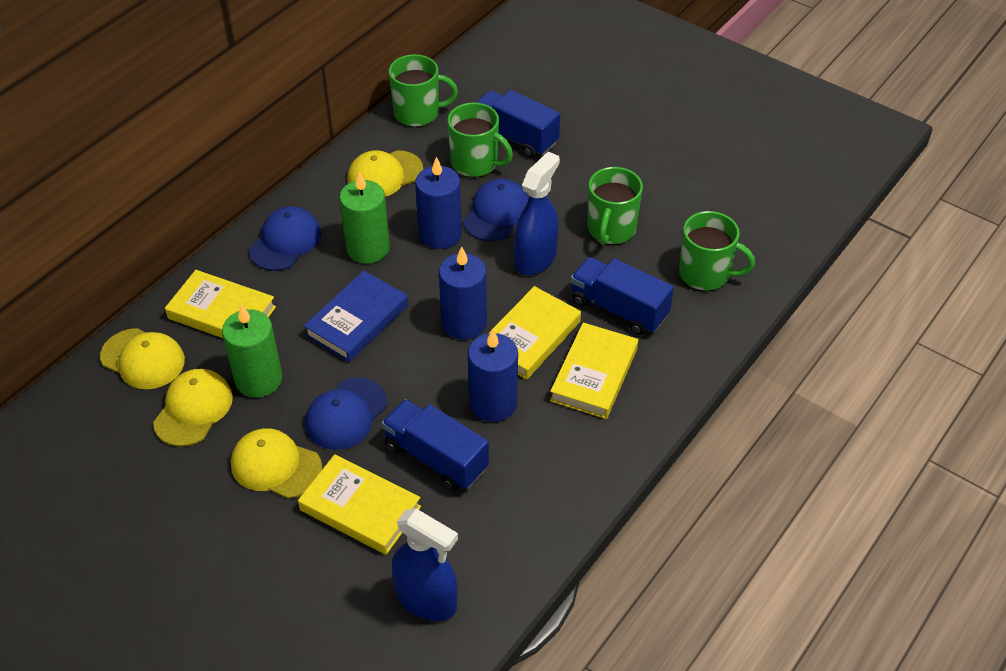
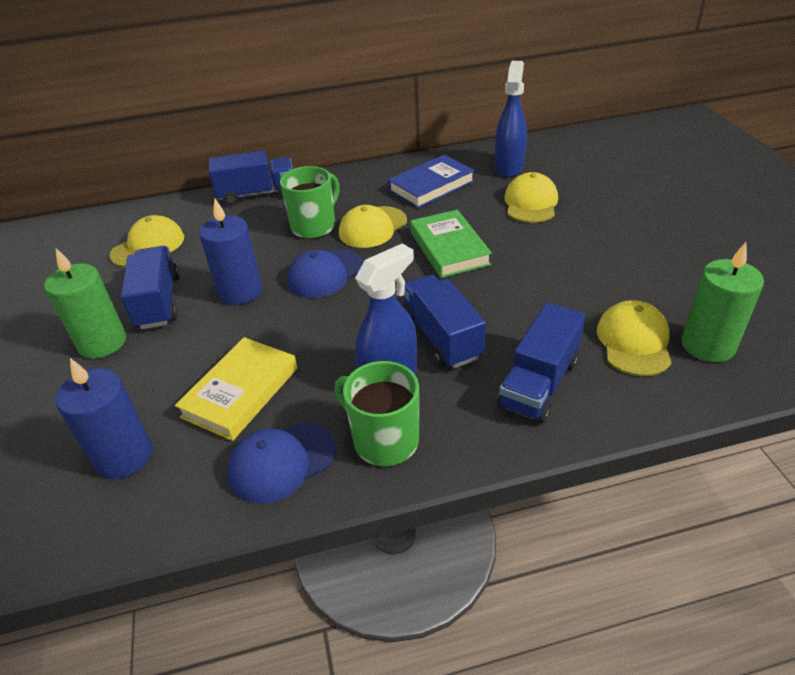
blue candle: 3 -> 2
blue cap: 3 -> 2
blue truck: 3 -> 4
green book: 0 -> 1
green mug: 4 -> 2
yellow book: 4 -> 1

